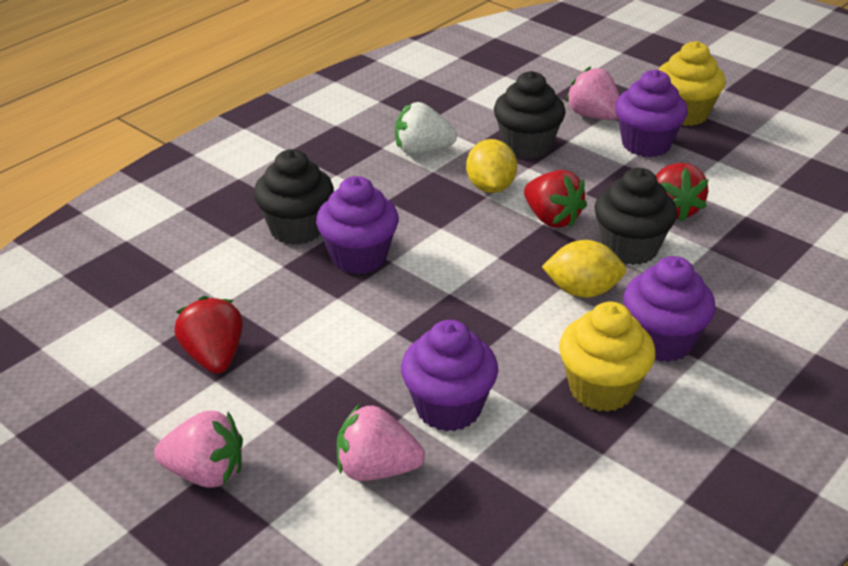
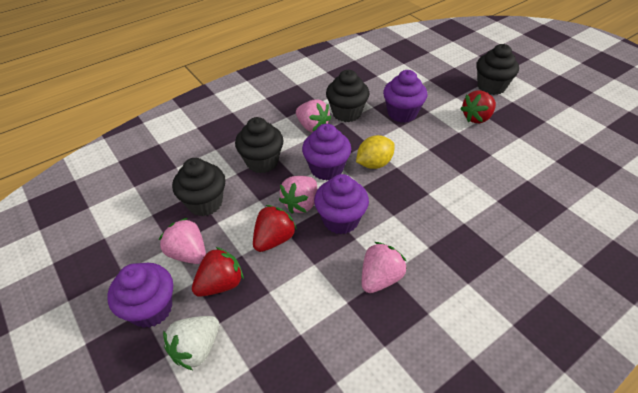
black cupcake: 3 -> 4
pink strawberry: 3 -> 4
yellow cupcake: 2 -> 0
yellow lemon: 2 -> 1

